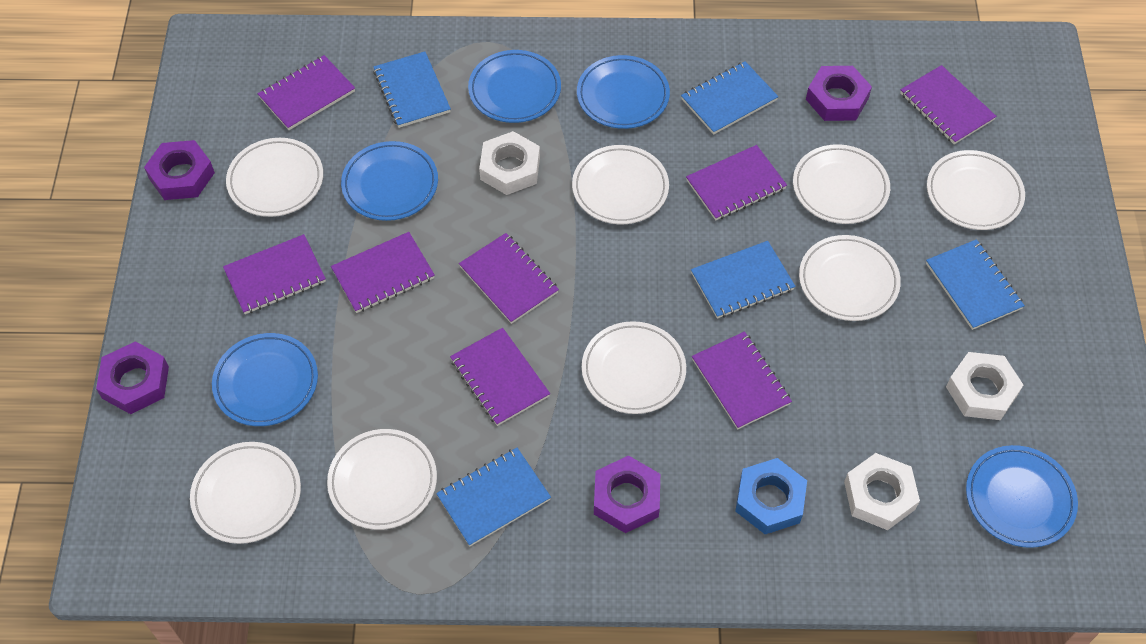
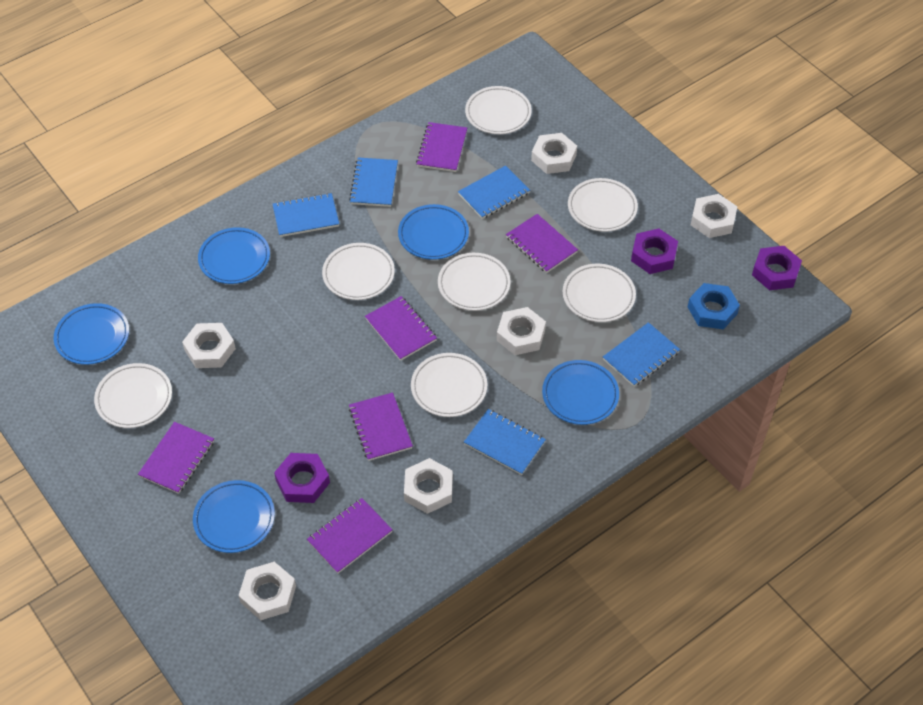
purple notebook: 8 -> 6
purple nut: 4 -> 3
white nut: 3 -> 6
white plate: 8 -> 7

